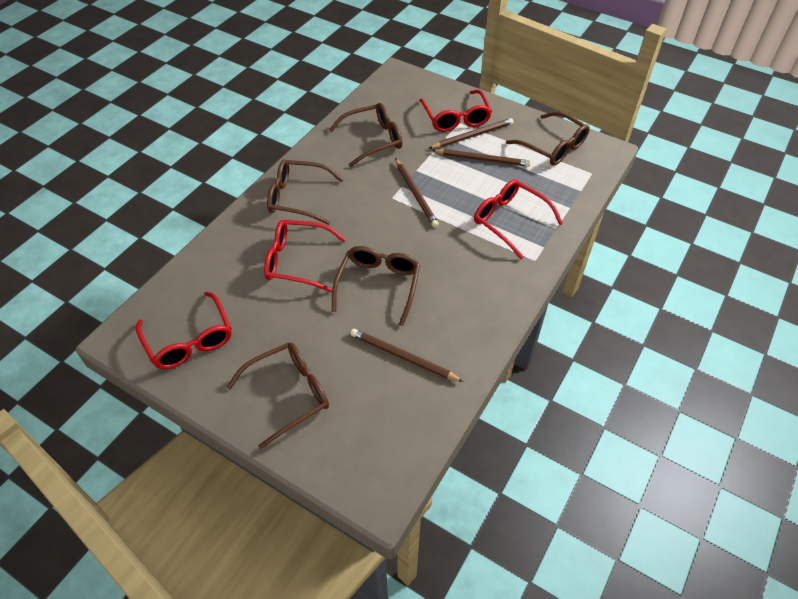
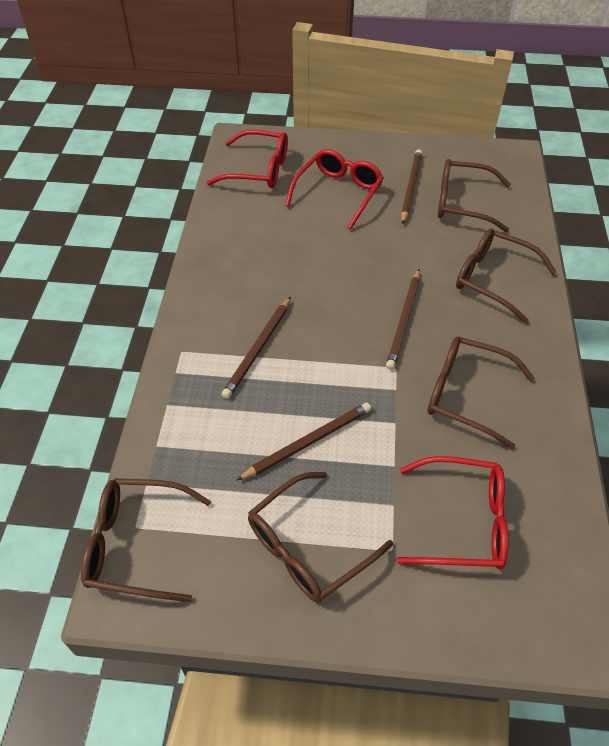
red glasses: 4 -> 3

